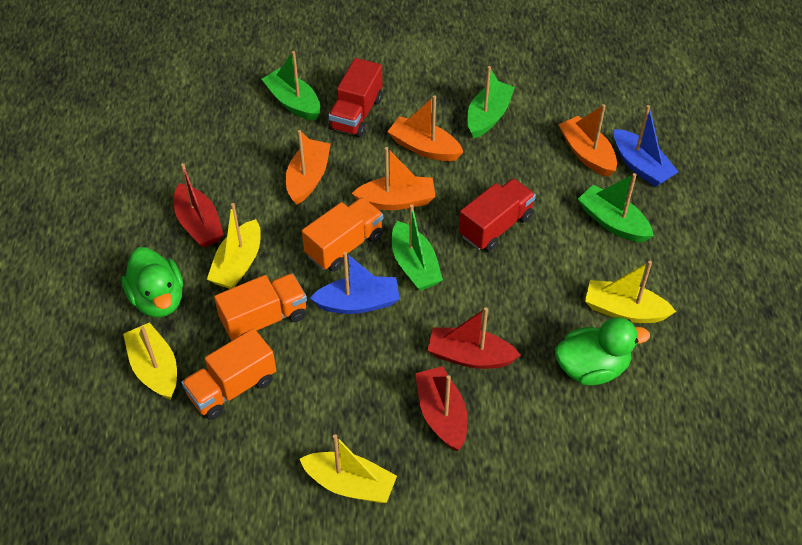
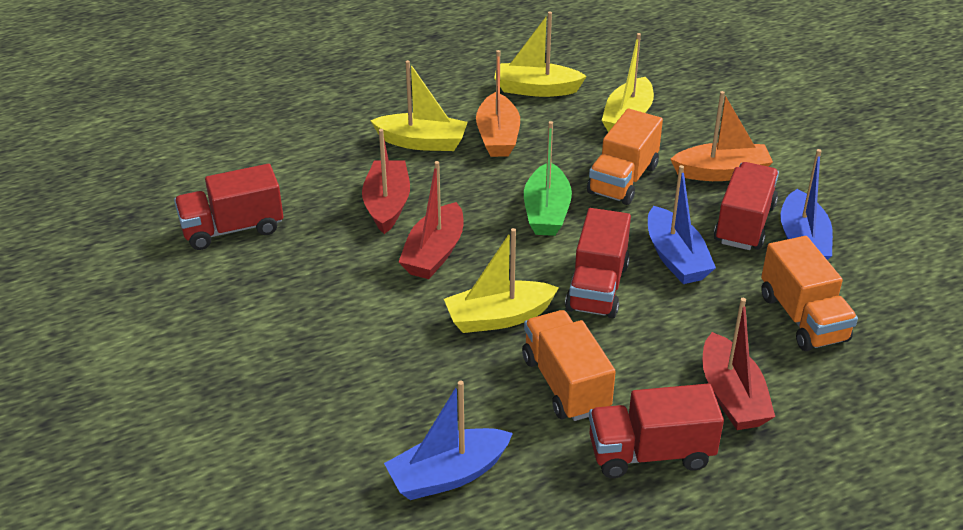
blue boat: 2 -> 3
green boat: 4 -> 1
green duck: 2 -> 0
orange boat: 4 -> 2
red truck: 2 -> 4

